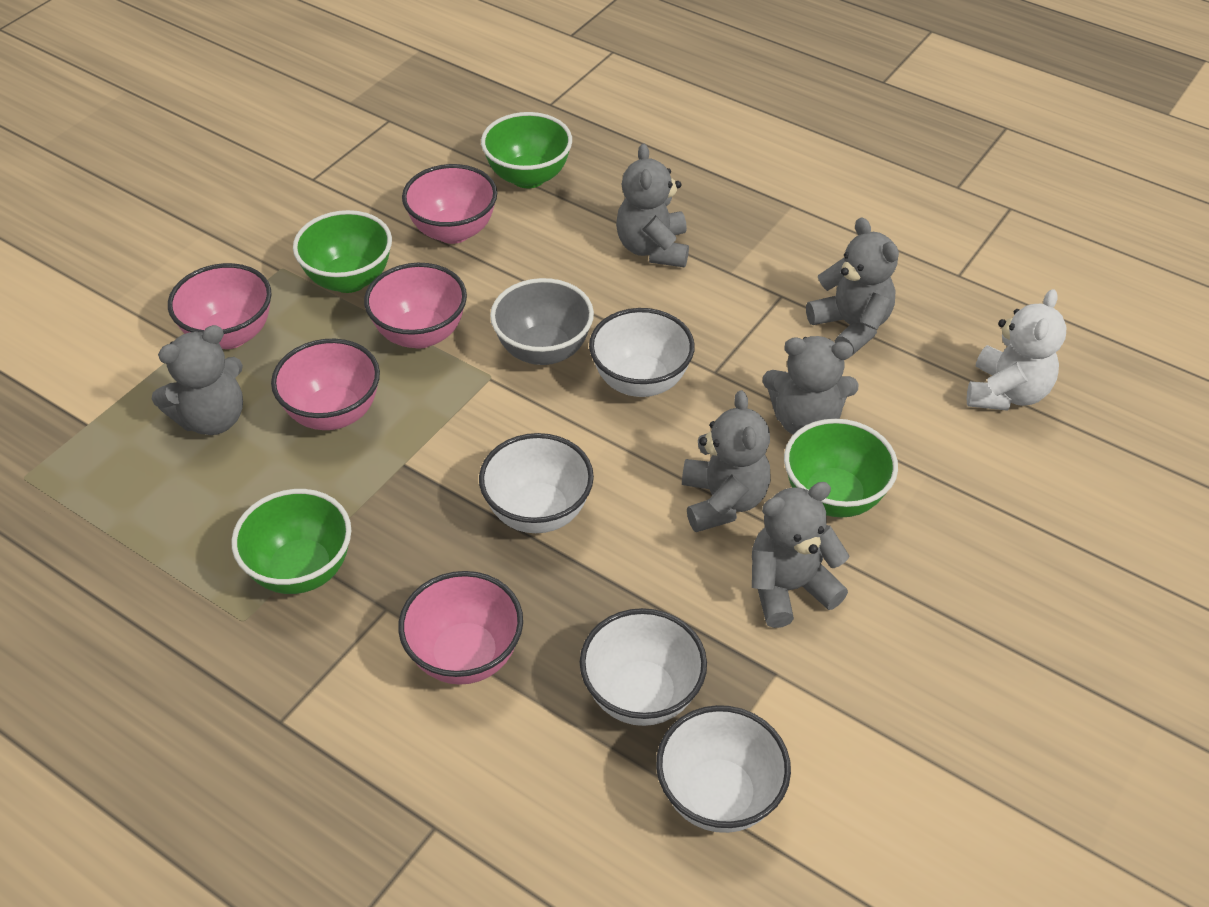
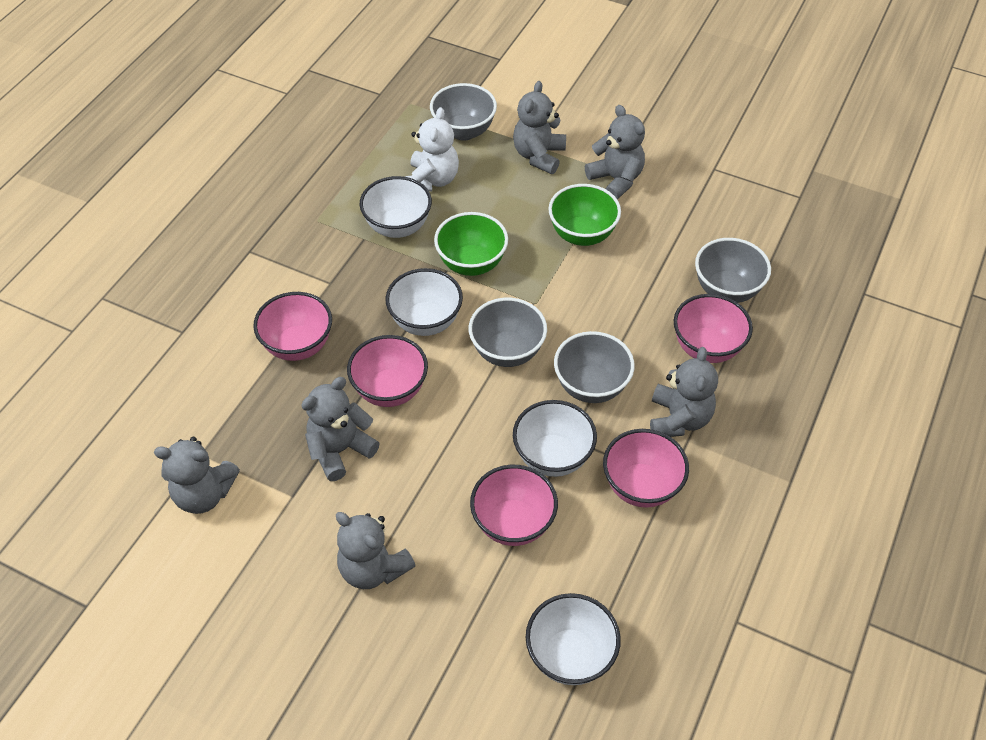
green bowl: 4 -> 2
grey bowl: 1 -> 4

